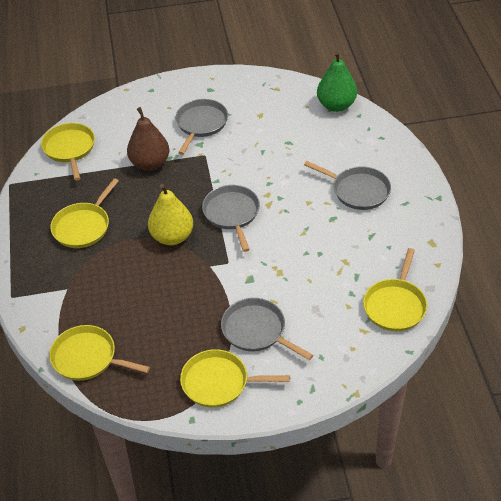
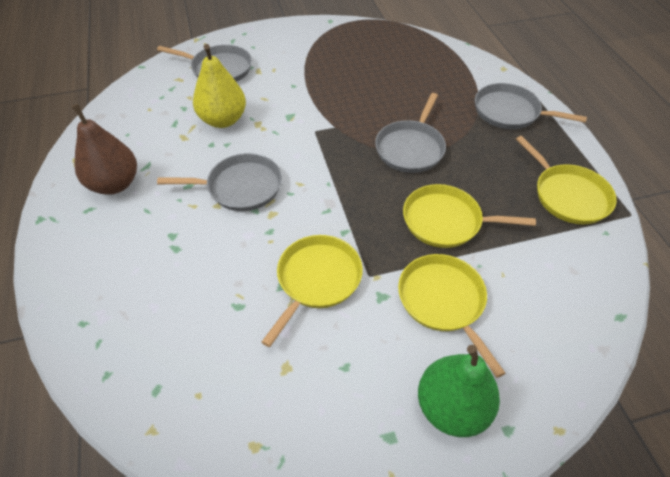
yellow pan: 5 -> 4

